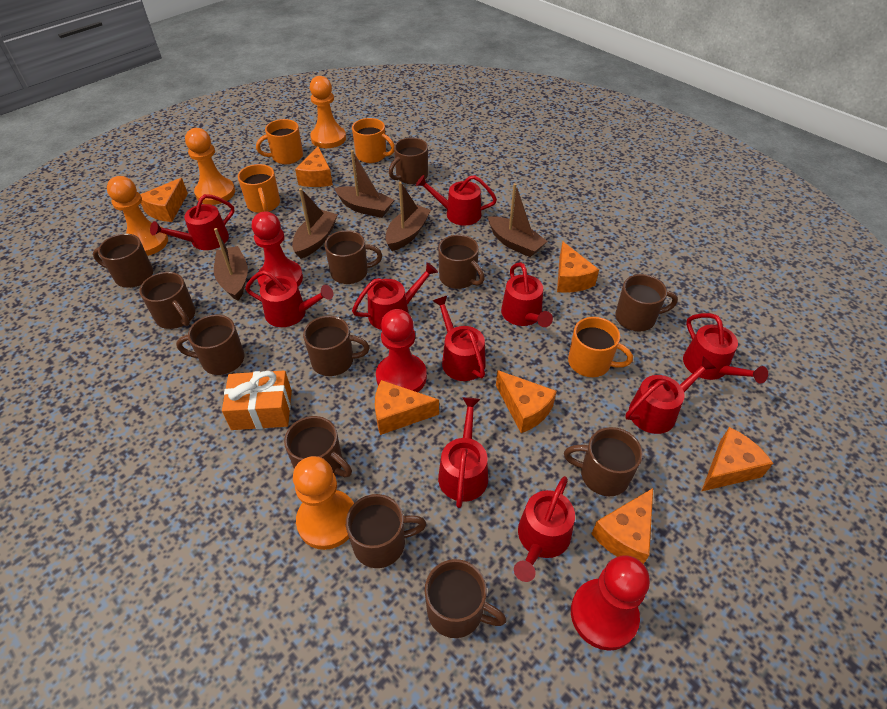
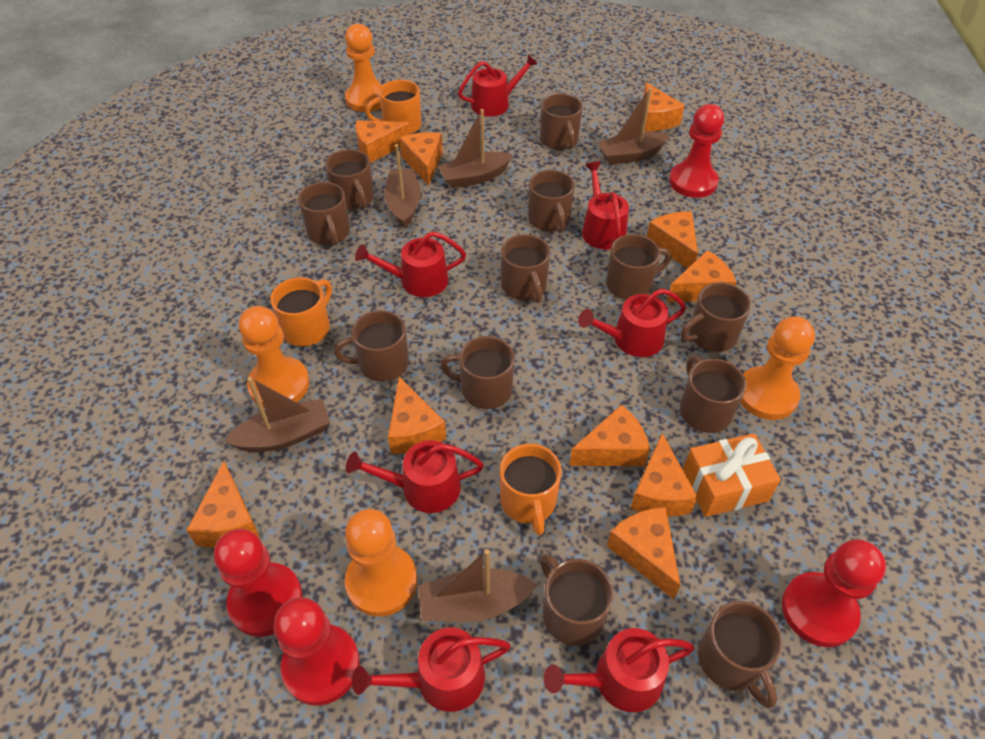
orange cheese: 7 -> 10
orange mug: 4 -> 3
red pawn: 3 -> 4
red watering can: 10 -> 7

